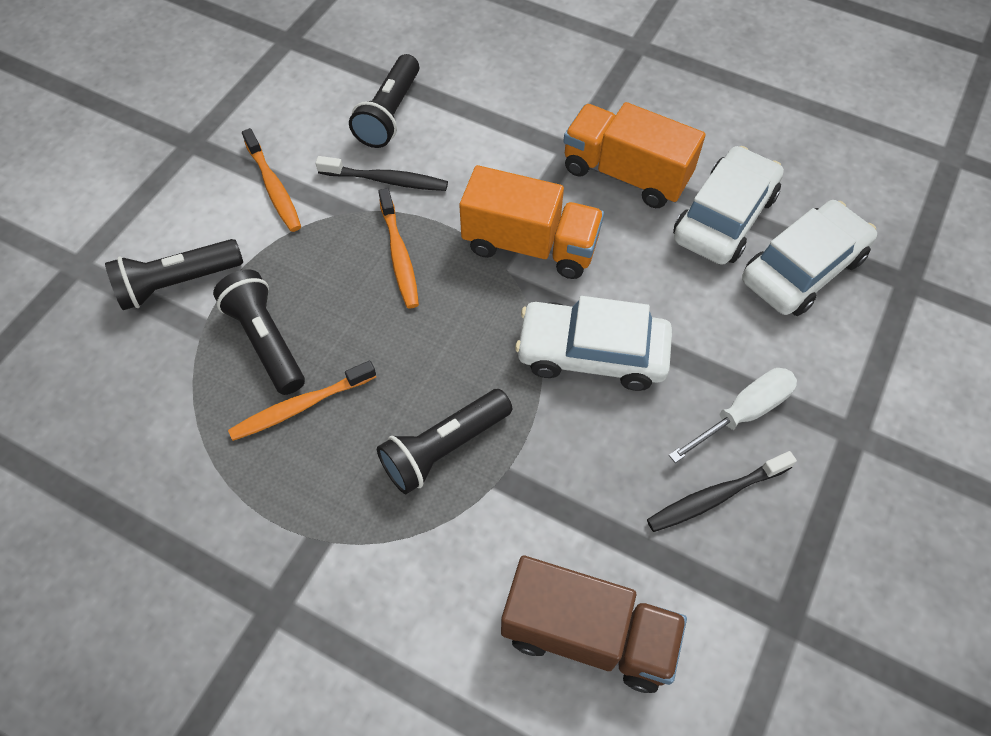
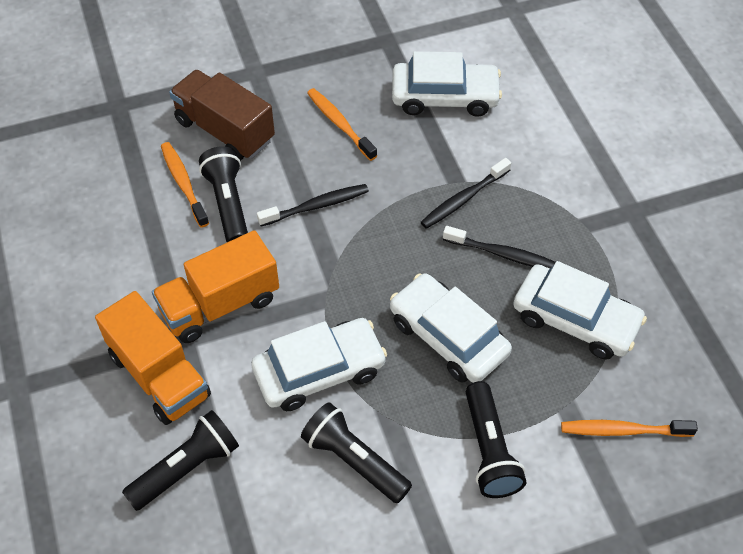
black toothbrush: 2 -> 3
white car: 3 -> 4
white screwdriver: 1 -> 0

